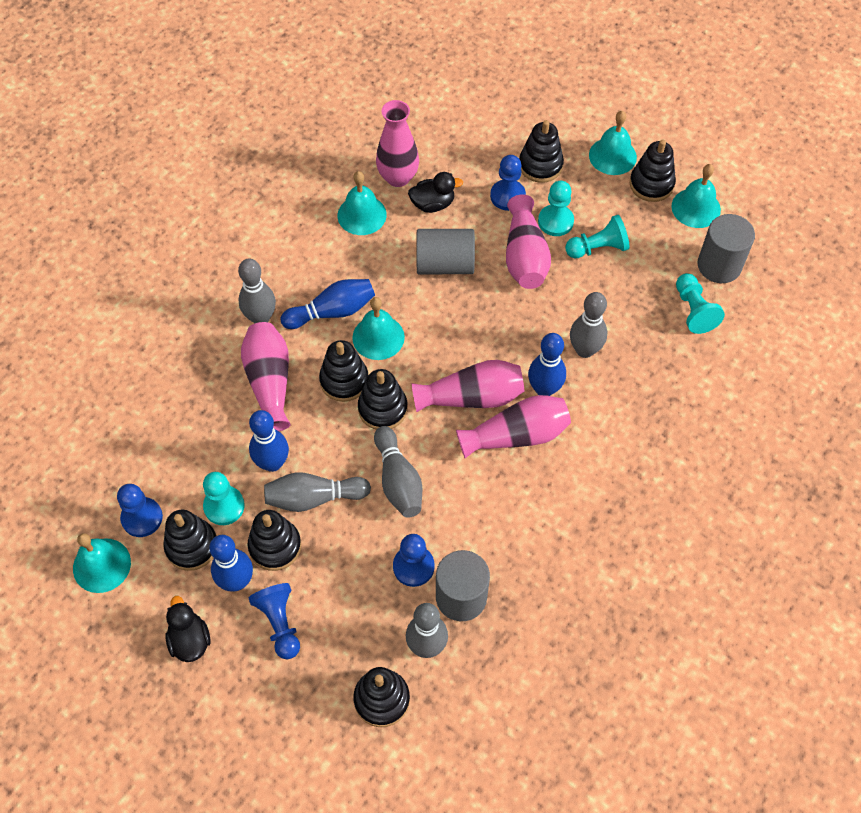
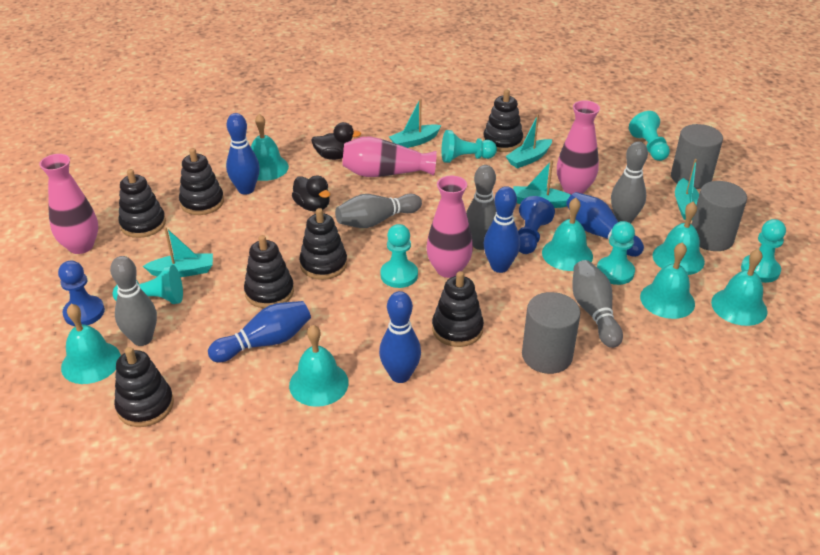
blue bowling pin: 4 -> 5
blue pawn: 4 -> 2
pink vase: 5 -> 4
turquoise bell: 5 -> 7
turquoise boat: 0 -> 5
turquoise pawn: 4 -> 6

